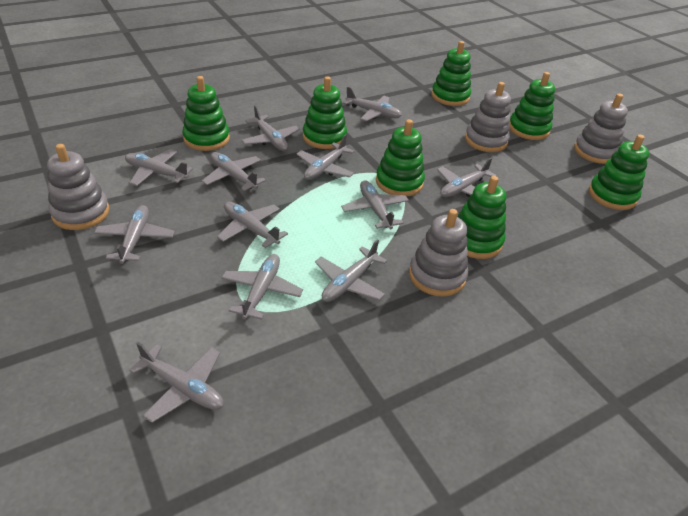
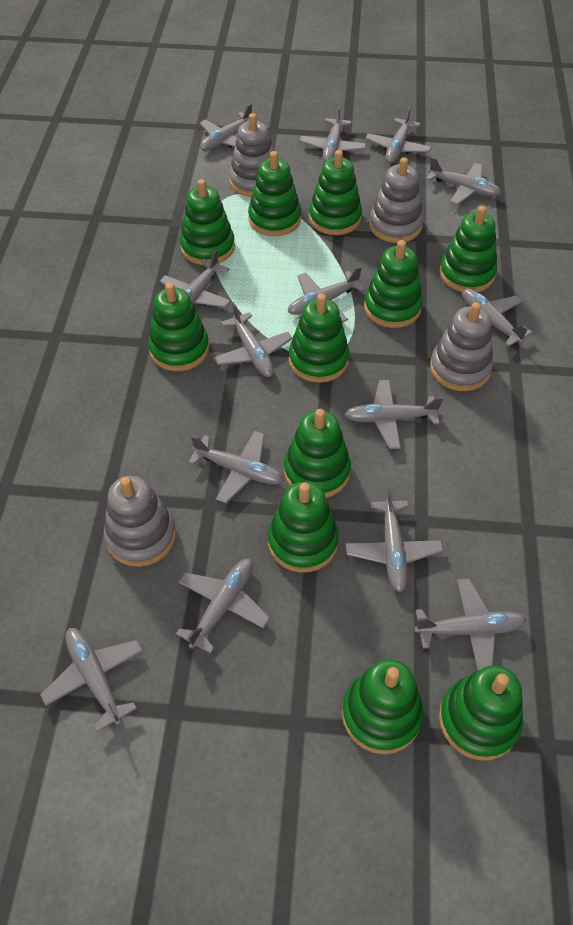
green stacking toy: 7 -> 11
grey plane: 12 -> 14

